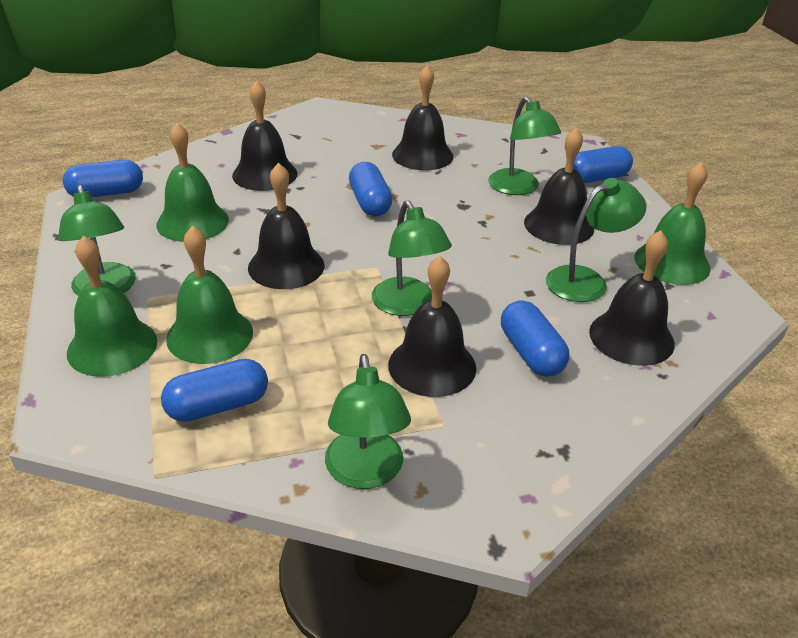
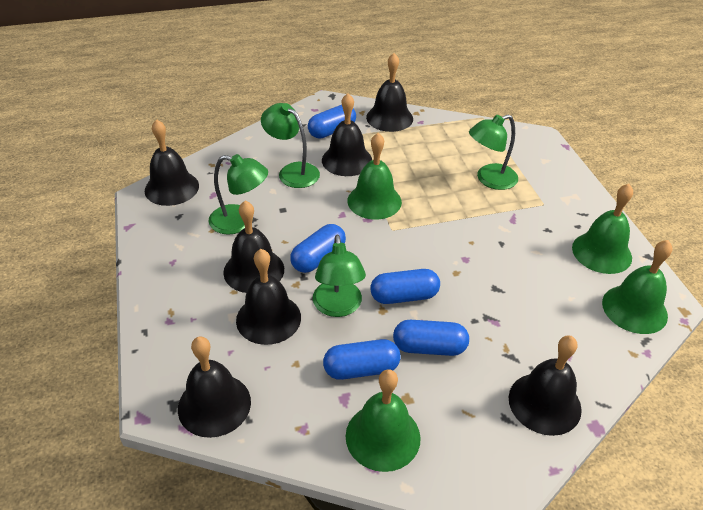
black bell: 6 -> 7
green lamp: 5 -> 4

